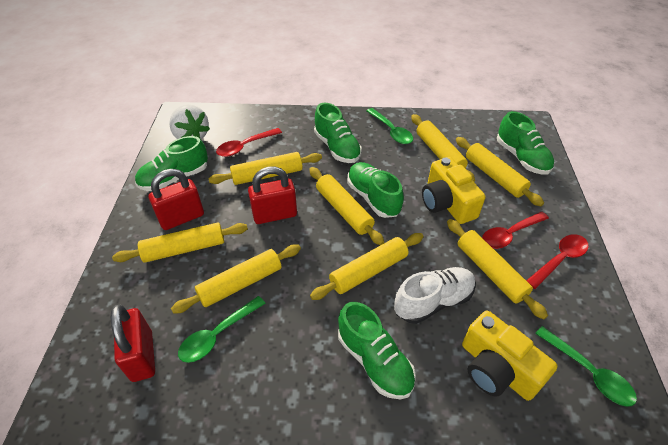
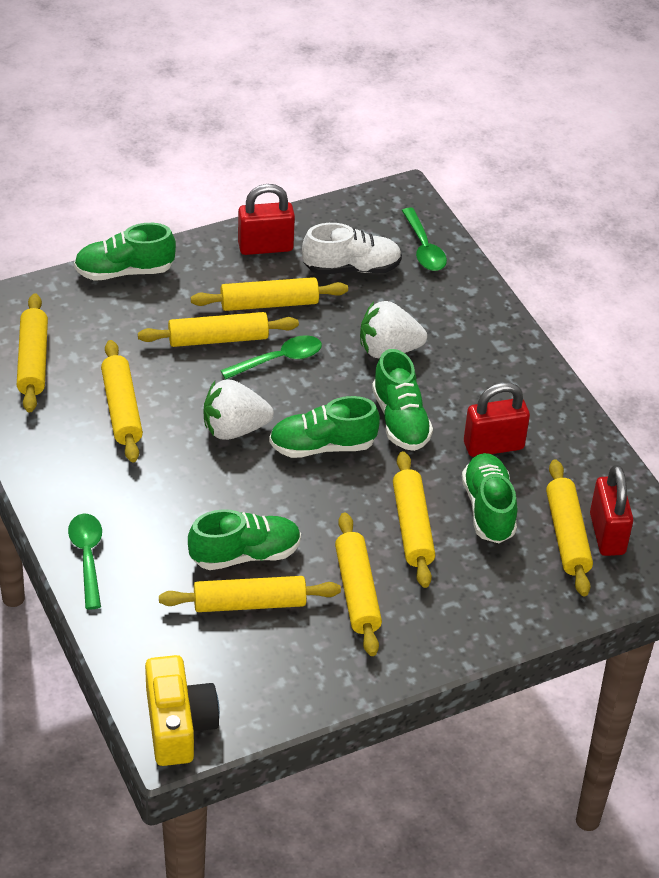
red spoon: 3 -> 0
white strawberry: 1 -> 2
yellow camera: 2 -> 1

